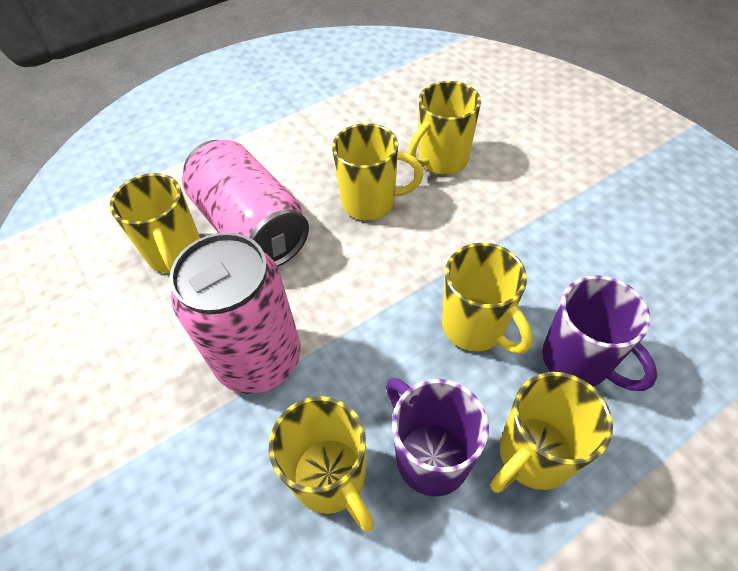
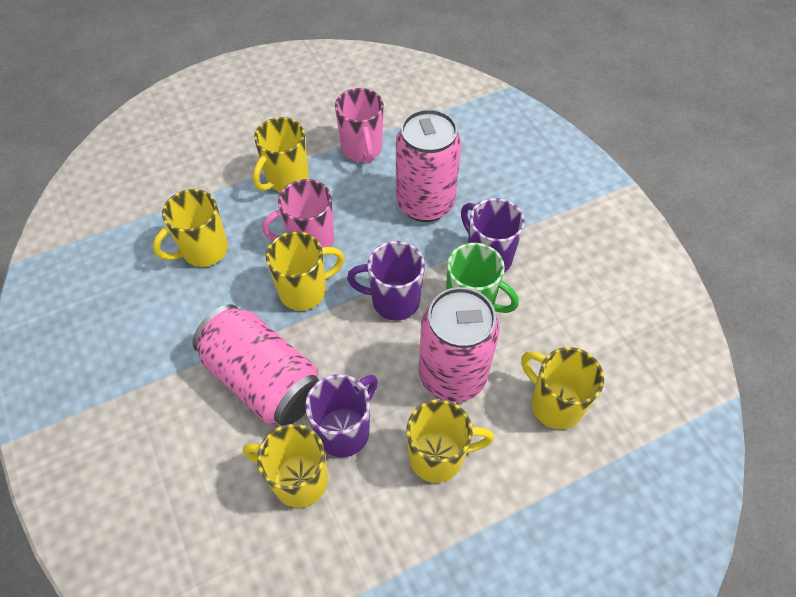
green mug: 0 -> 1
pink can: 2 -> 3
pink mug: 0 -> 2
purple mug: 2 -> 3

